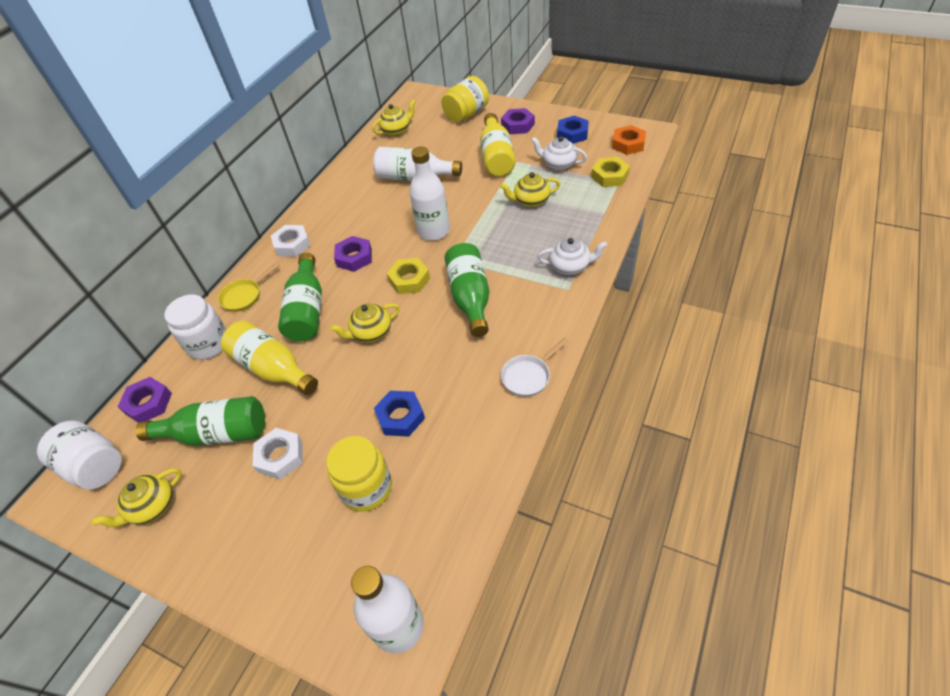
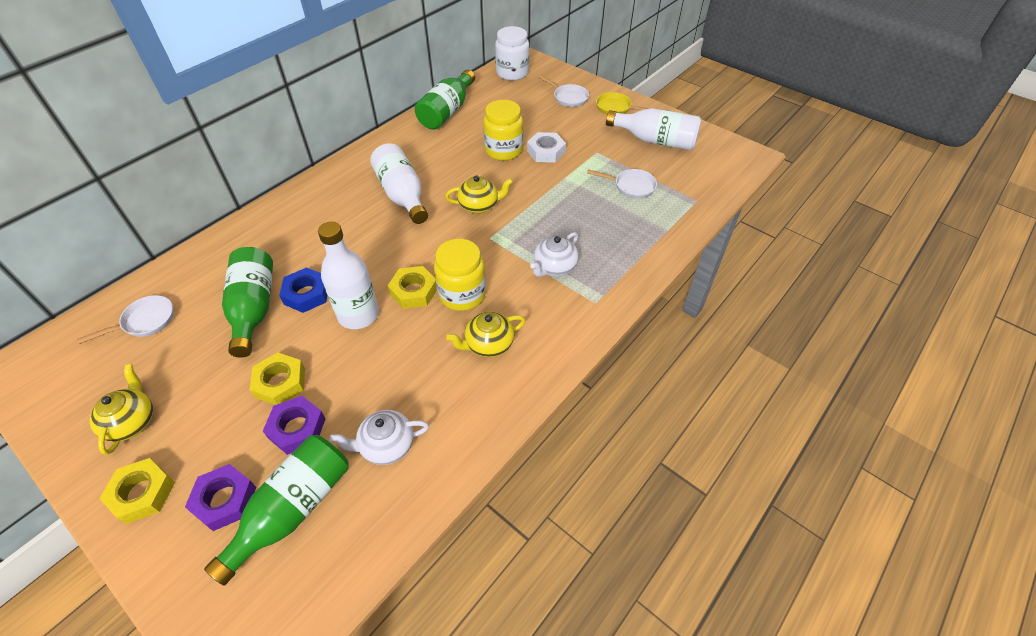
blue nut: 2 -> 1
orange nut: 1 -> 0
purple nut: 3 -> 2
white jar: 2 -> 1
white nut: 2 -> 1
white pan: 1 -> 3
yellow bottle: 2 -> 0
yellow nut: 2 -> 3
yellow teapot: 4 -> 3

